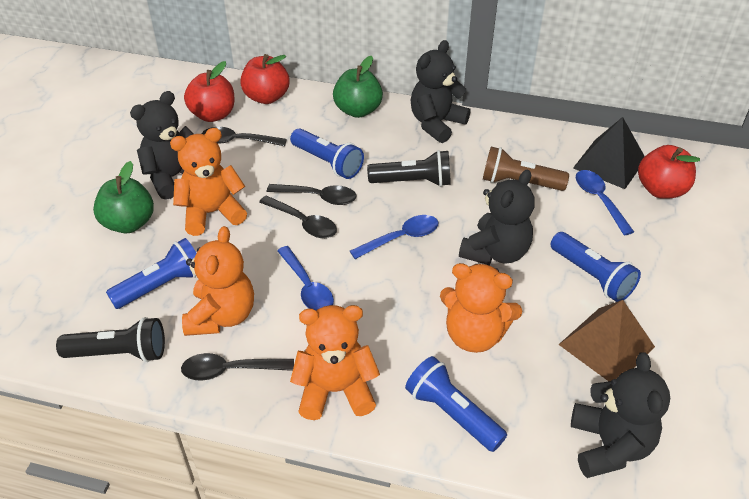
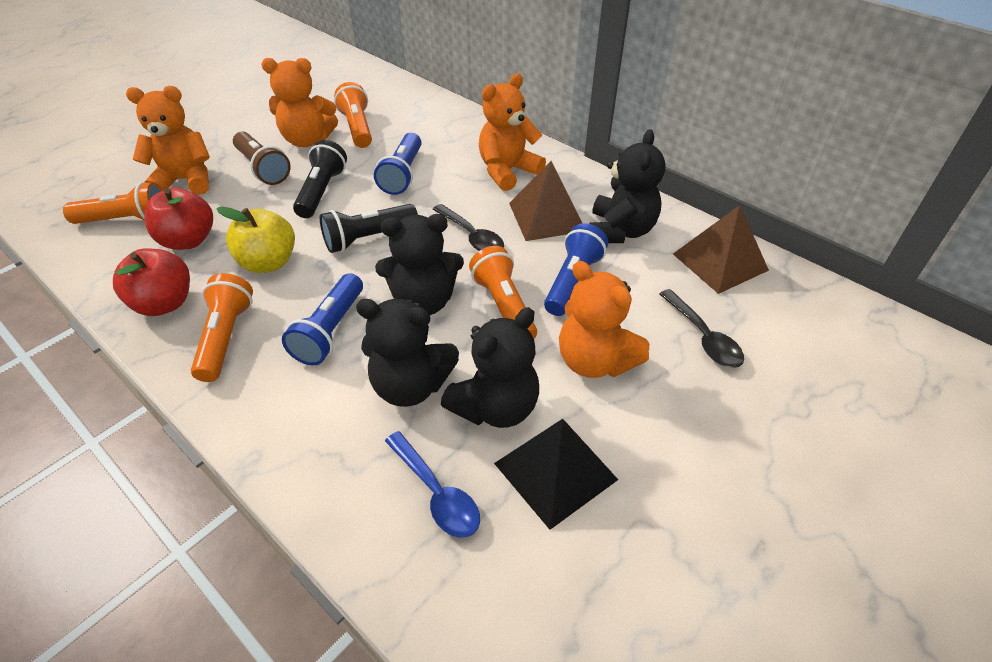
black spoon: 4 -> 2
blue flashlight: 4 -> 3
blue spoon: 3 -> 1
brown pyramid: 1 -> 2
green apple: 2 -> 0
orange flashlight: 0 -> 4
red apple: 3 -> 2
yellow apple: 0 -> 1

